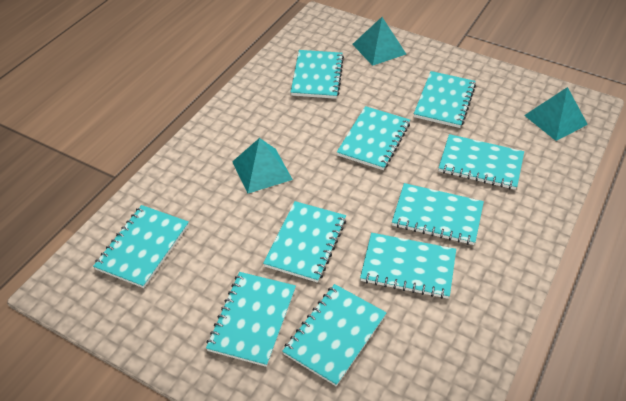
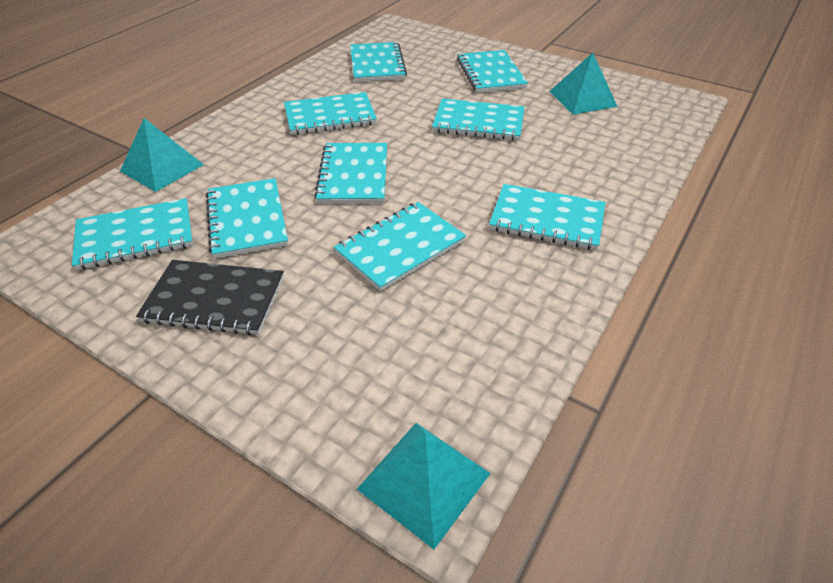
black notebook: 0 -> 1
turquoise notebook: 10 -> 9

